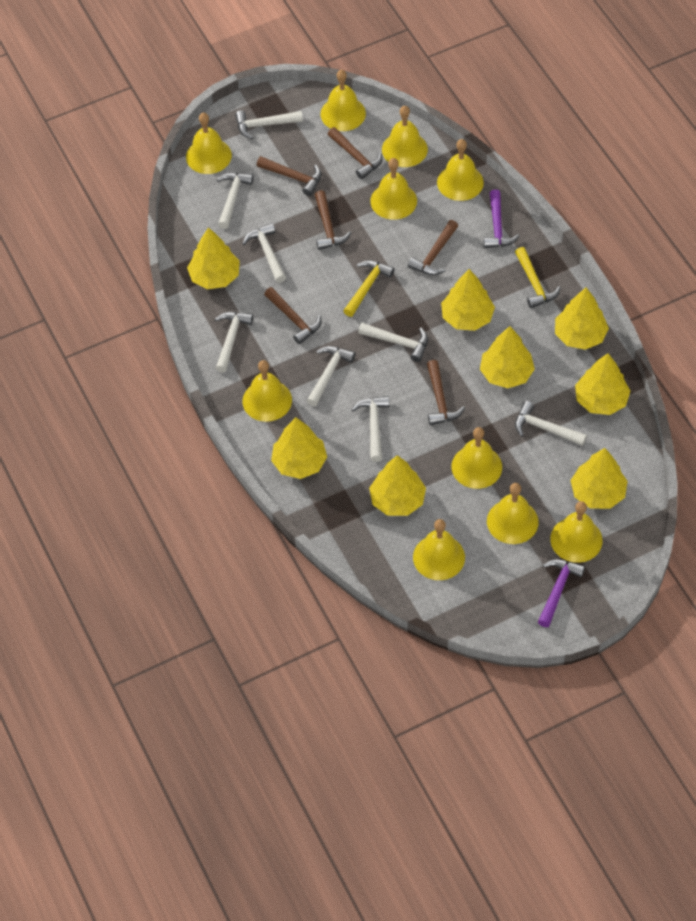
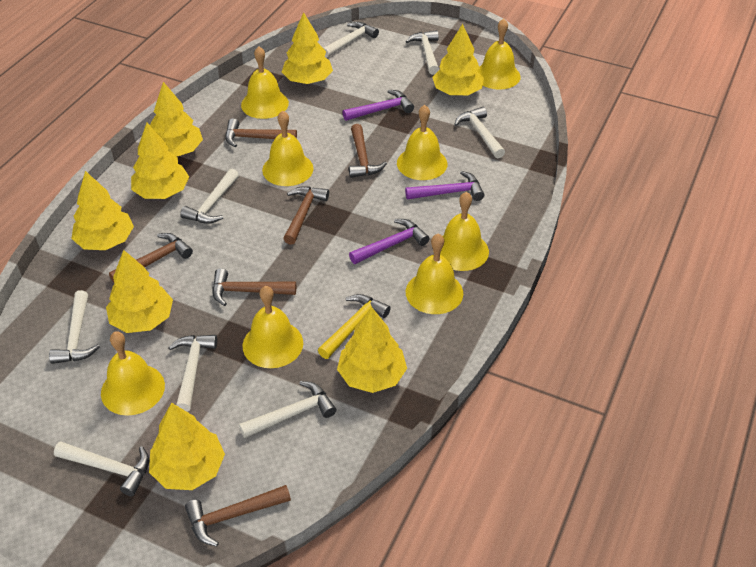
purple hammer: 2 -> 3
yellow bell: 10 -> 8
yellow hammer: 2 -> 1

